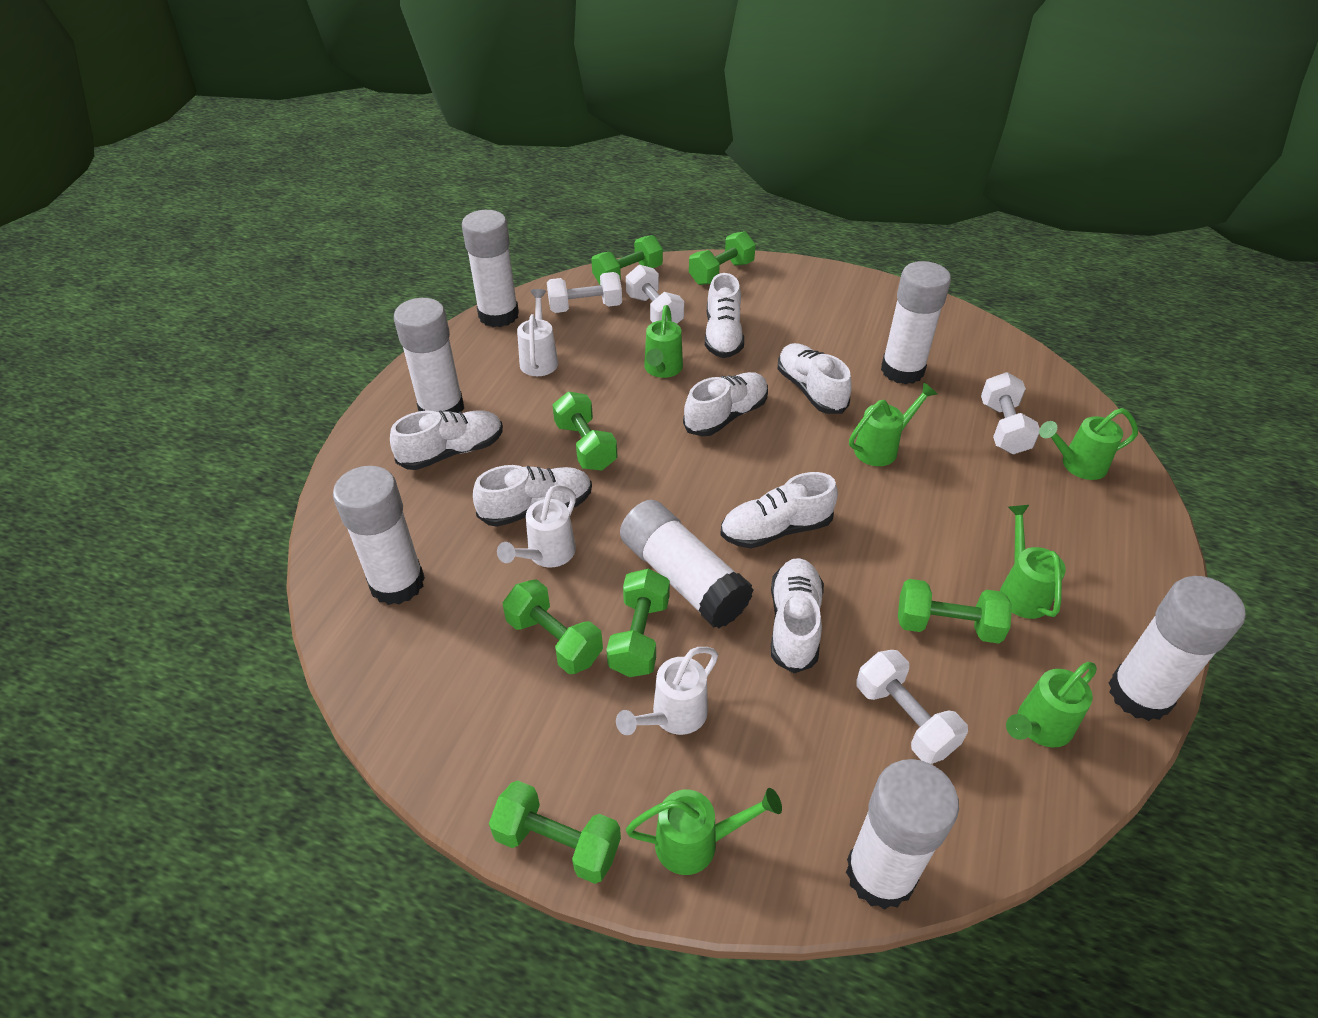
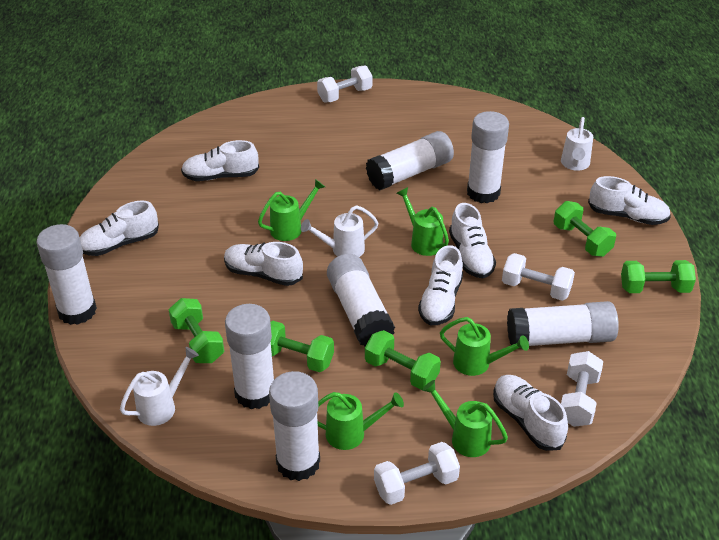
green dumbbell: 7 -> 5
green watering can: 6 -> 5

